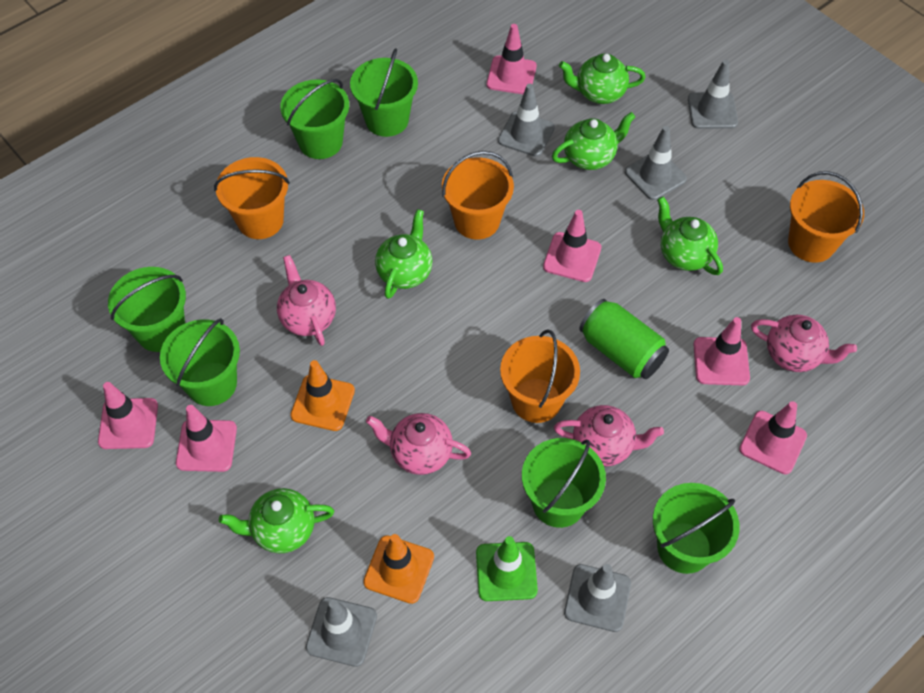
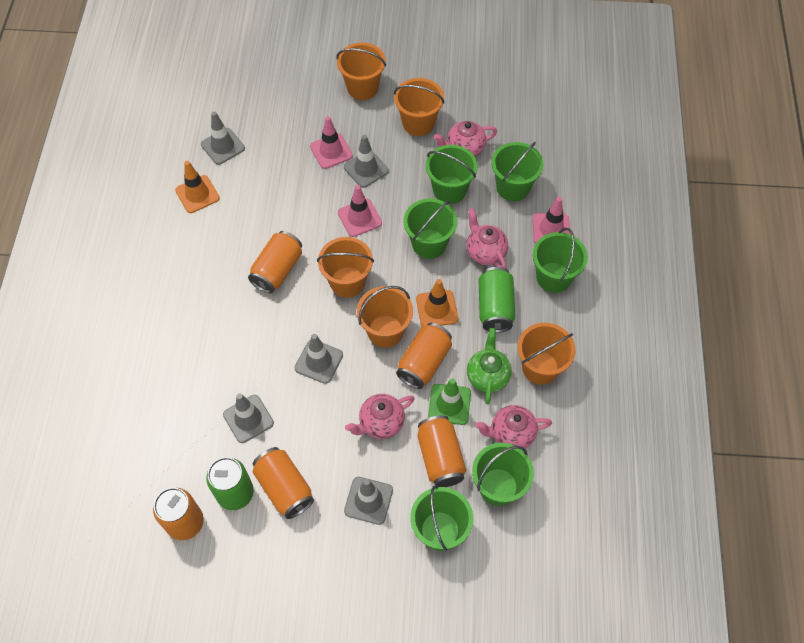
green can: 1 -> 2
green teapot: 5 -> 1
orange bucket: 4 -> 5
orange can: 0 -> 5
pink traffic cone: 6 -> 3

